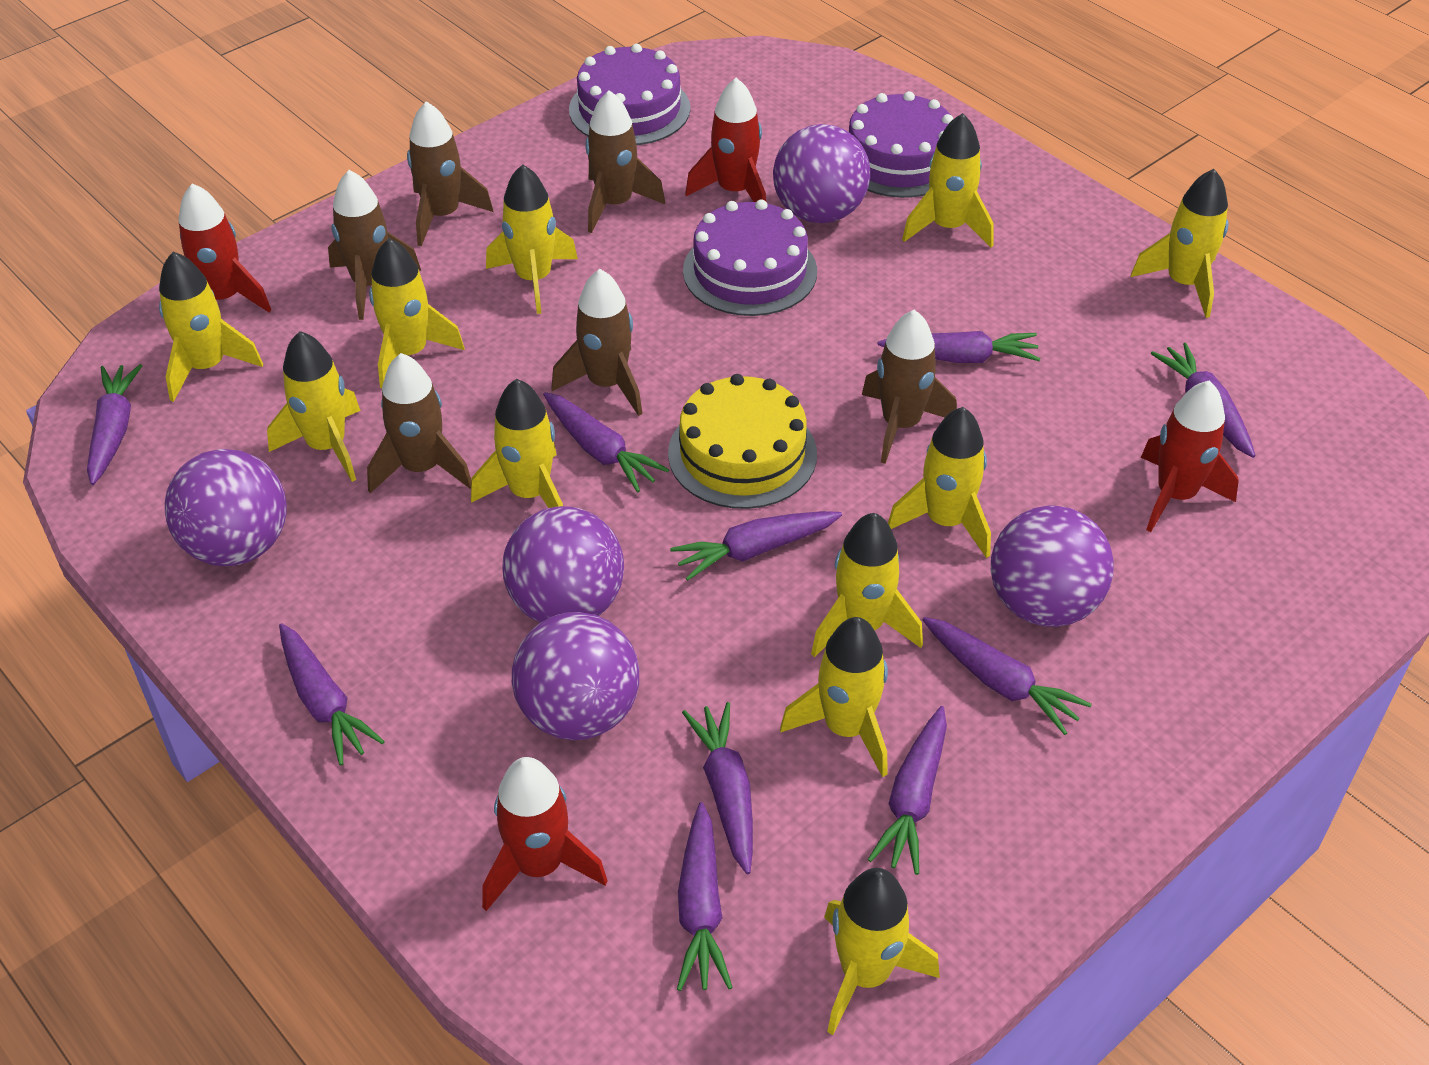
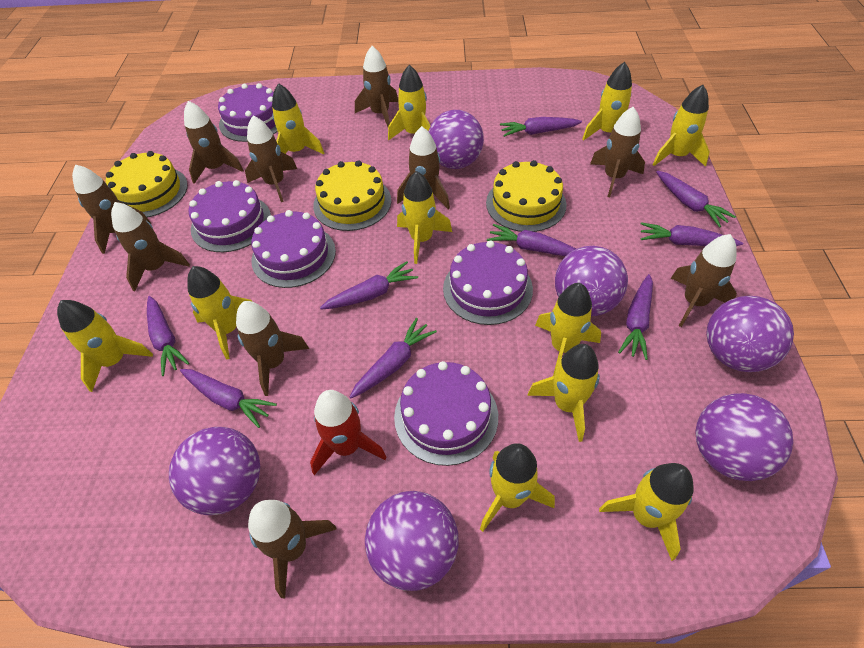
brown rocket: 6 -> 10
purple ball: 5 -> 6
purple cake: 3 -> 5
purple carrot: 10 -> 9
red rocket: 4 -> 1
yellow cake: 1 -> 3

